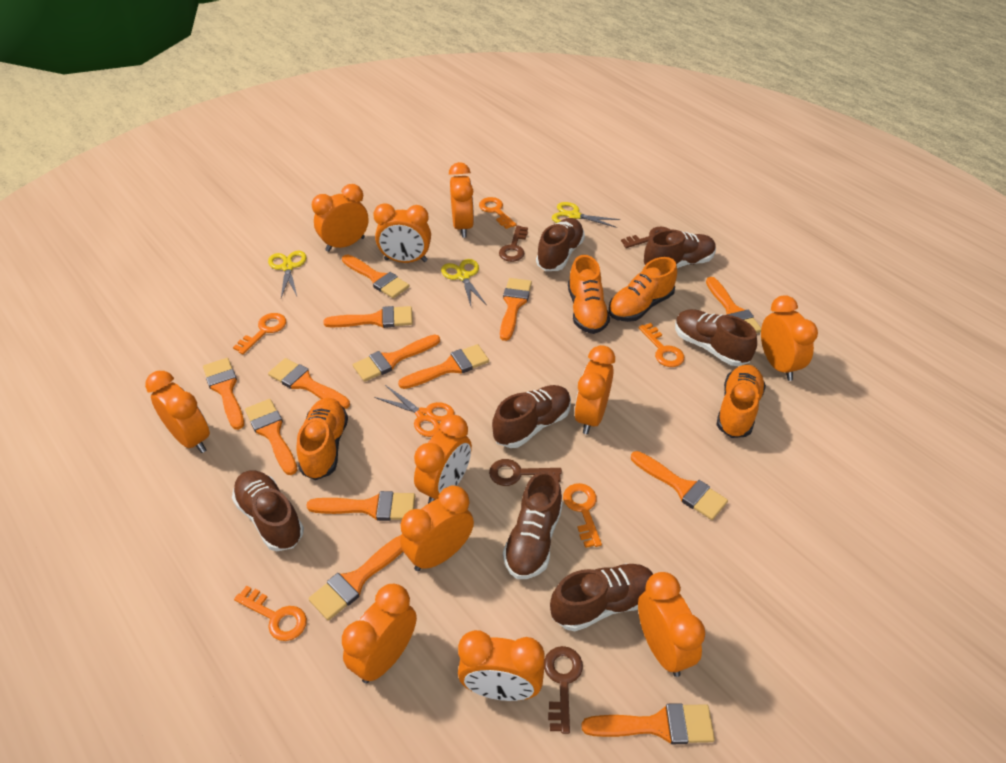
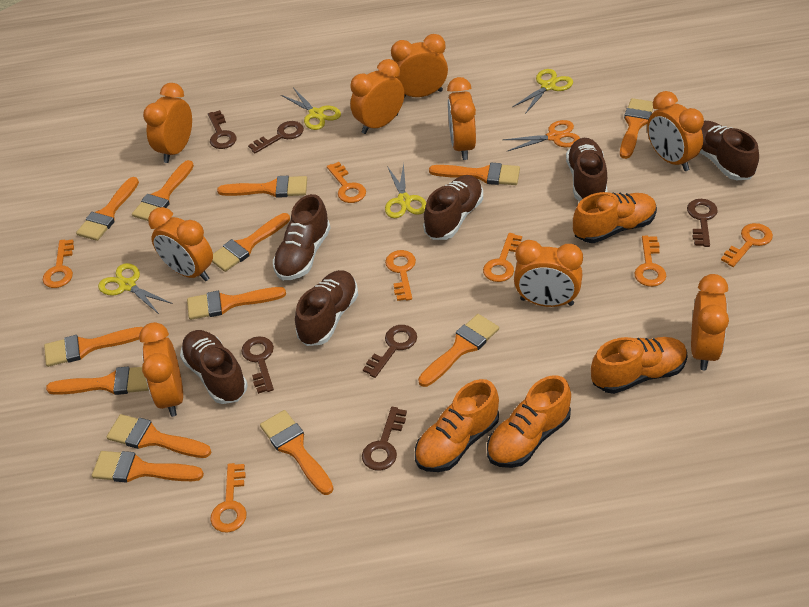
brown key: 4 -> 6
brown shoe: 7 -> 6
orange clock: 11 -> 9
orange key: 5 -> 7
yellow scissors: 3 -> 4

